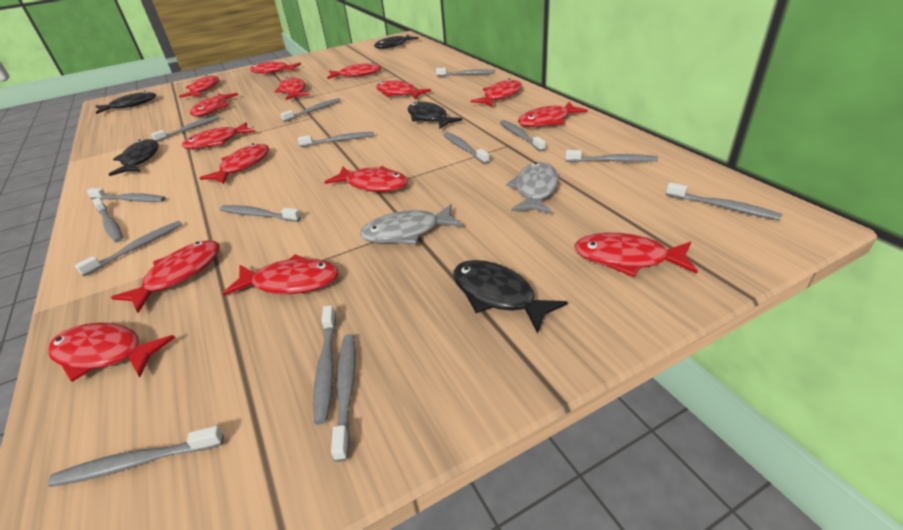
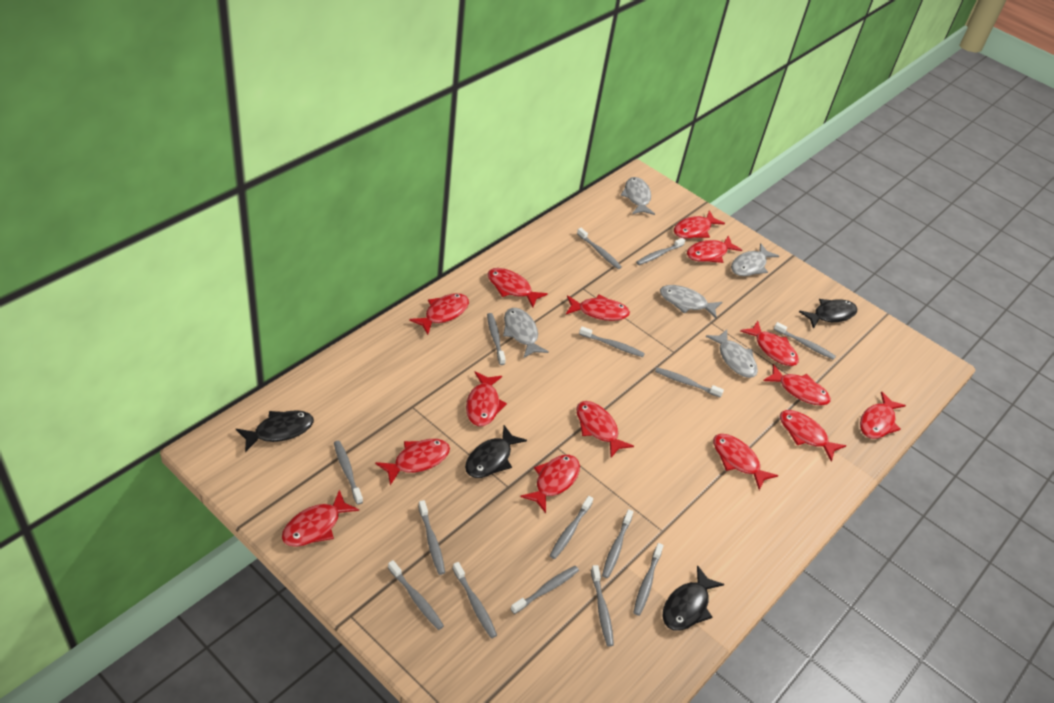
black fish: 5 -> 4
grey fish: 2 -> 5

